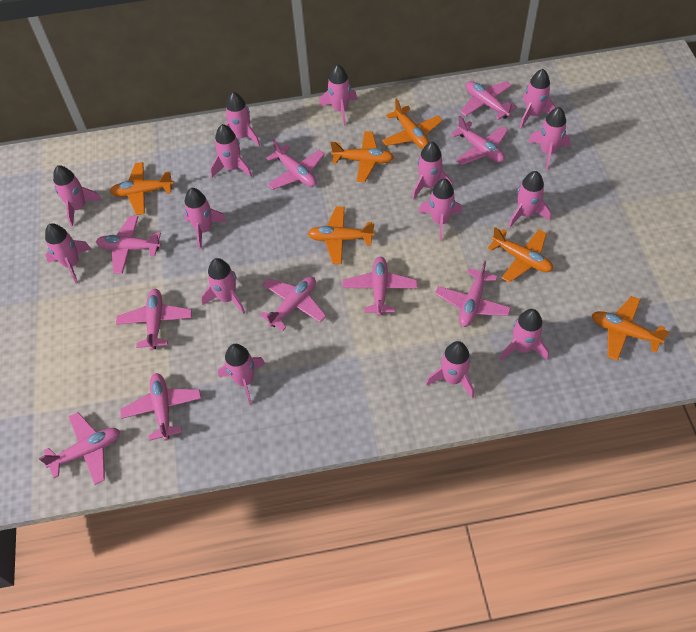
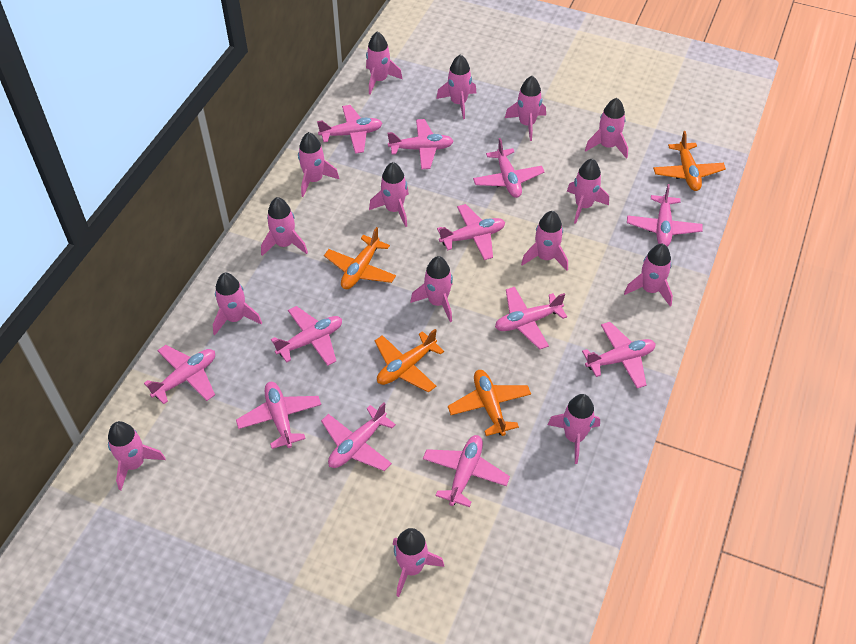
orange plane: 6 -> 4
pink plane: 10 -> 12

